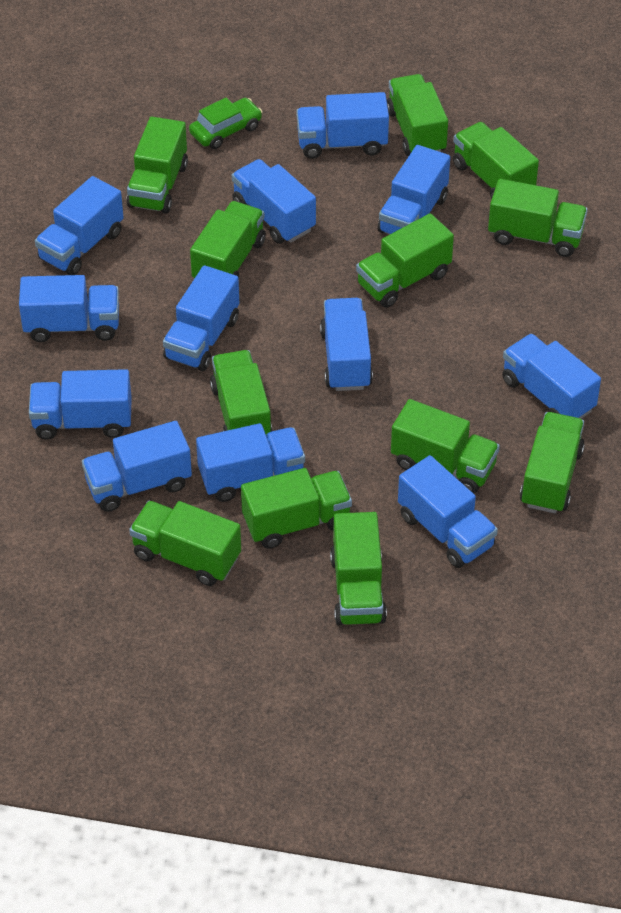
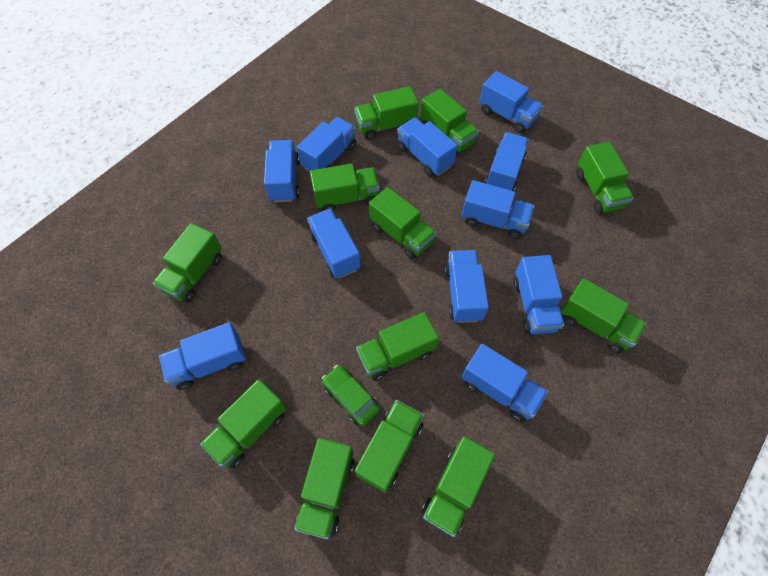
blue truck: 12 -> 11

